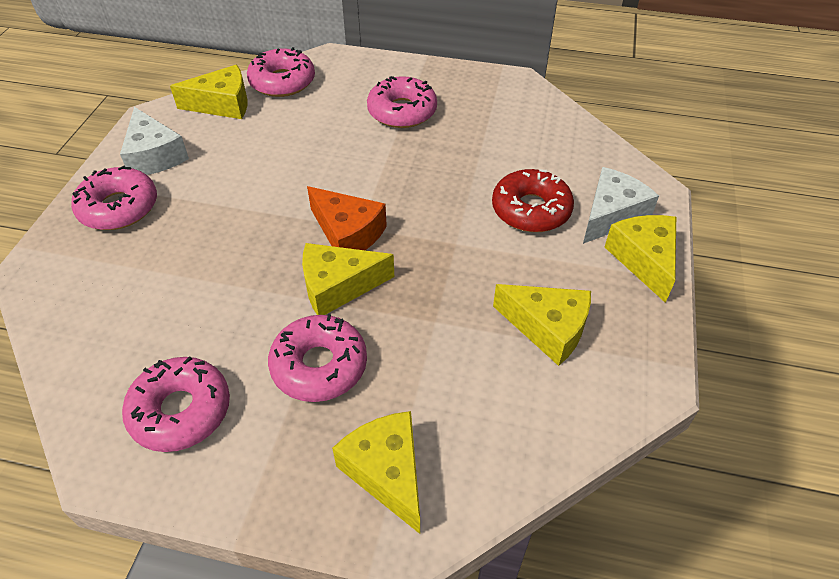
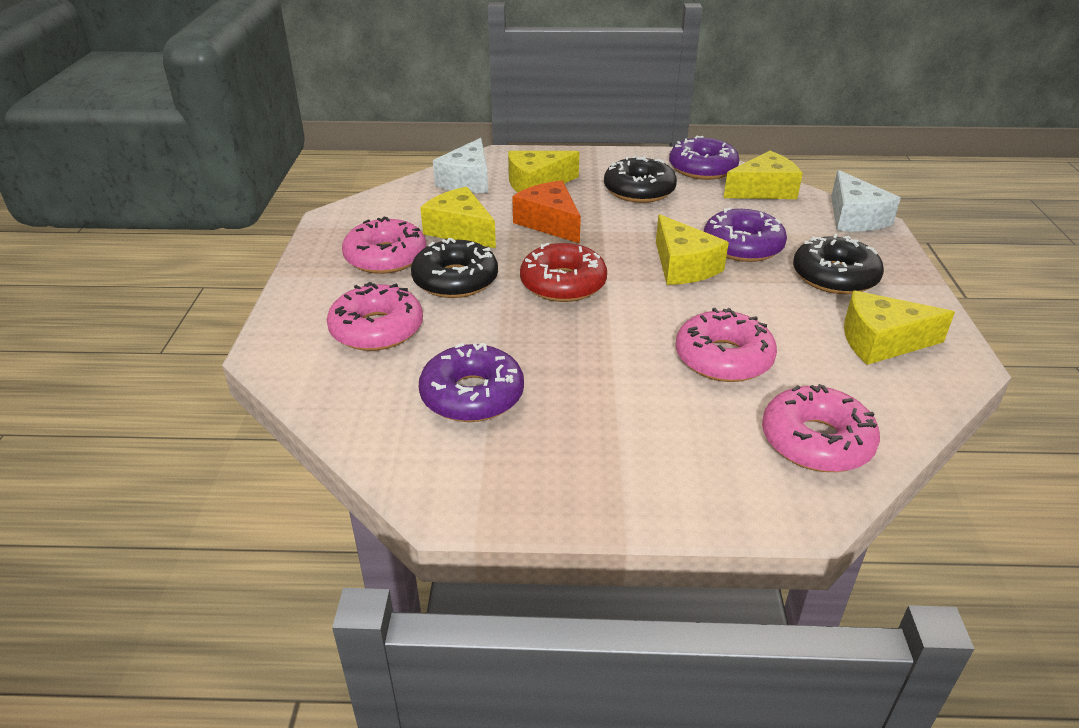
black donut: 0 -> 3
pink donut: 5 -> 4
purple donut: 0 -> 3

